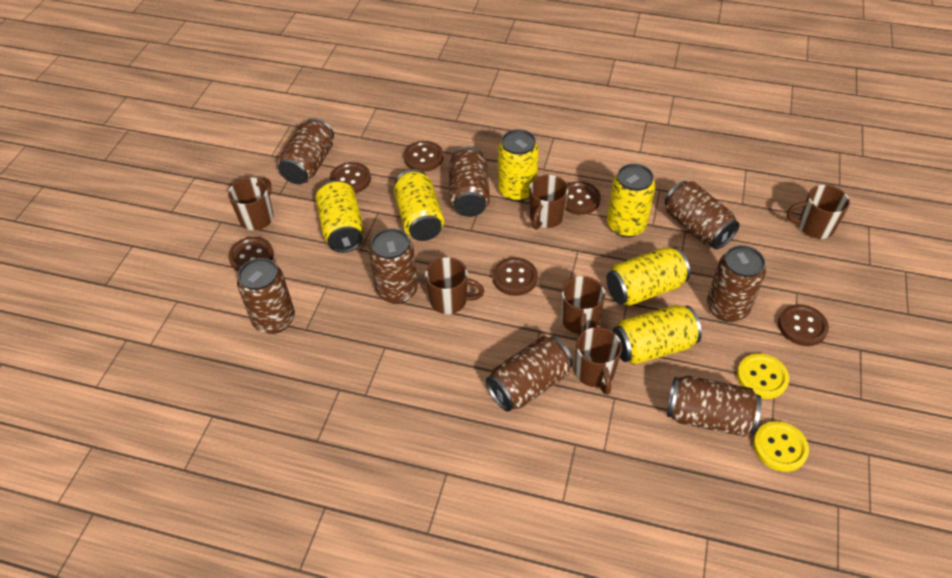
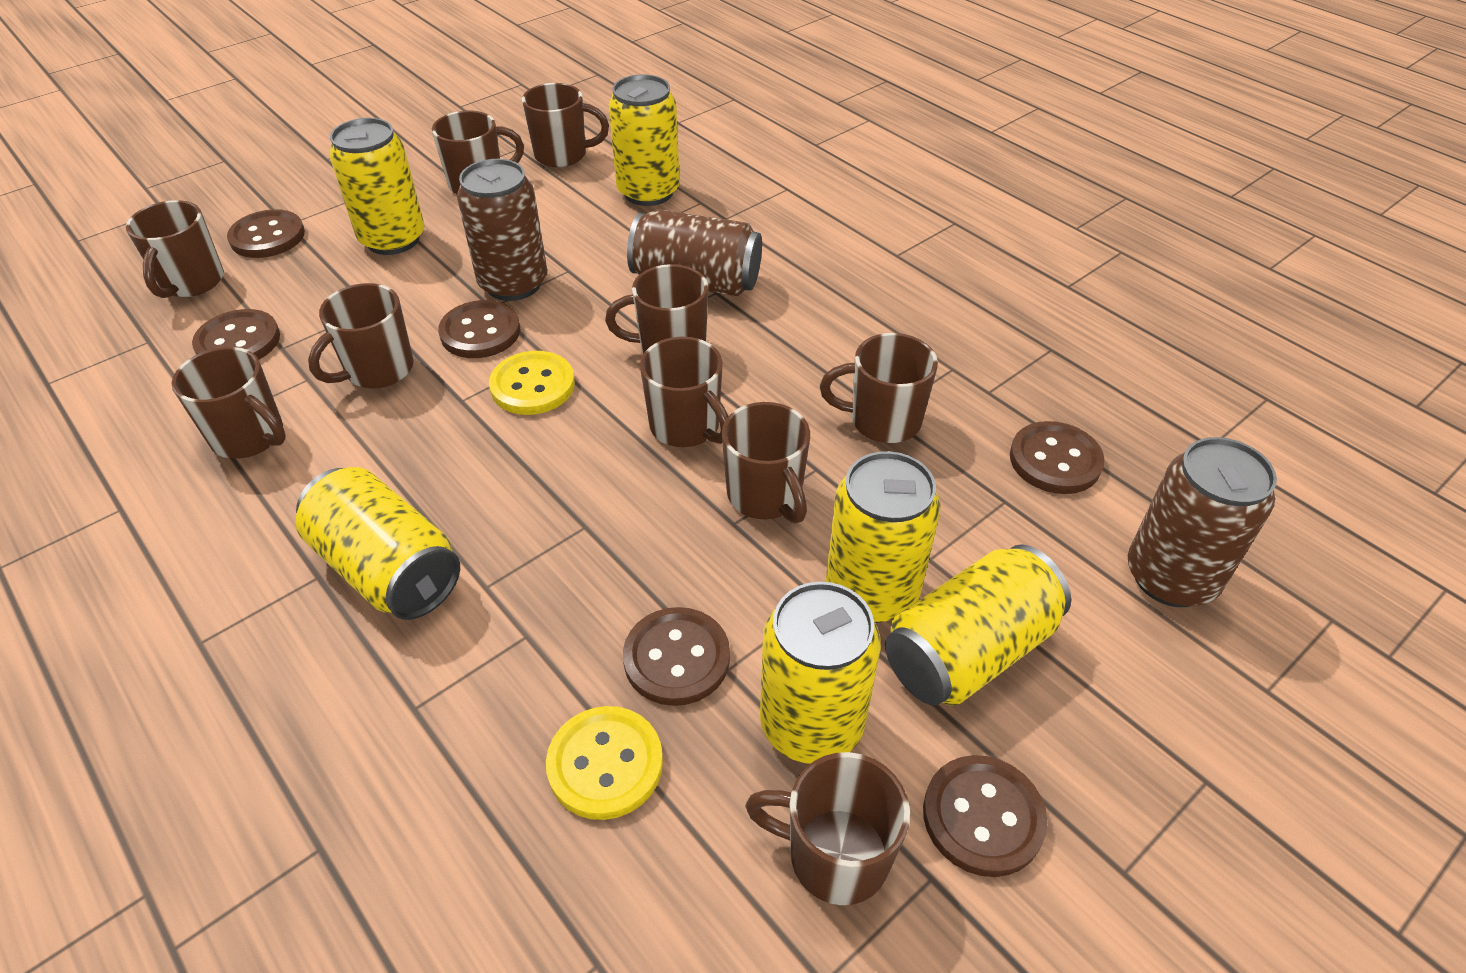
brown can: 8 -> 3
brown mug: 6 -> 10

